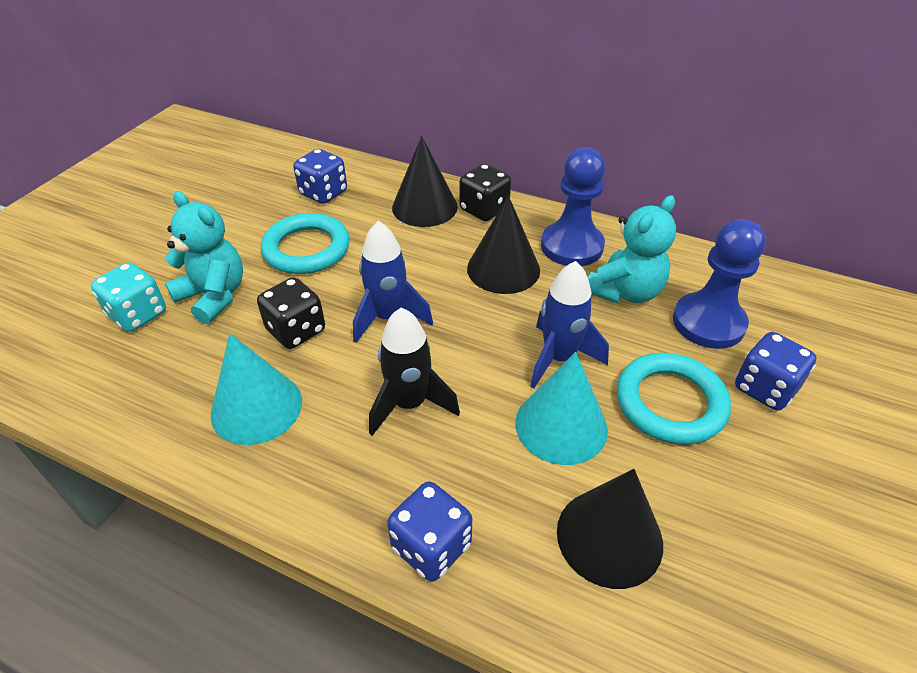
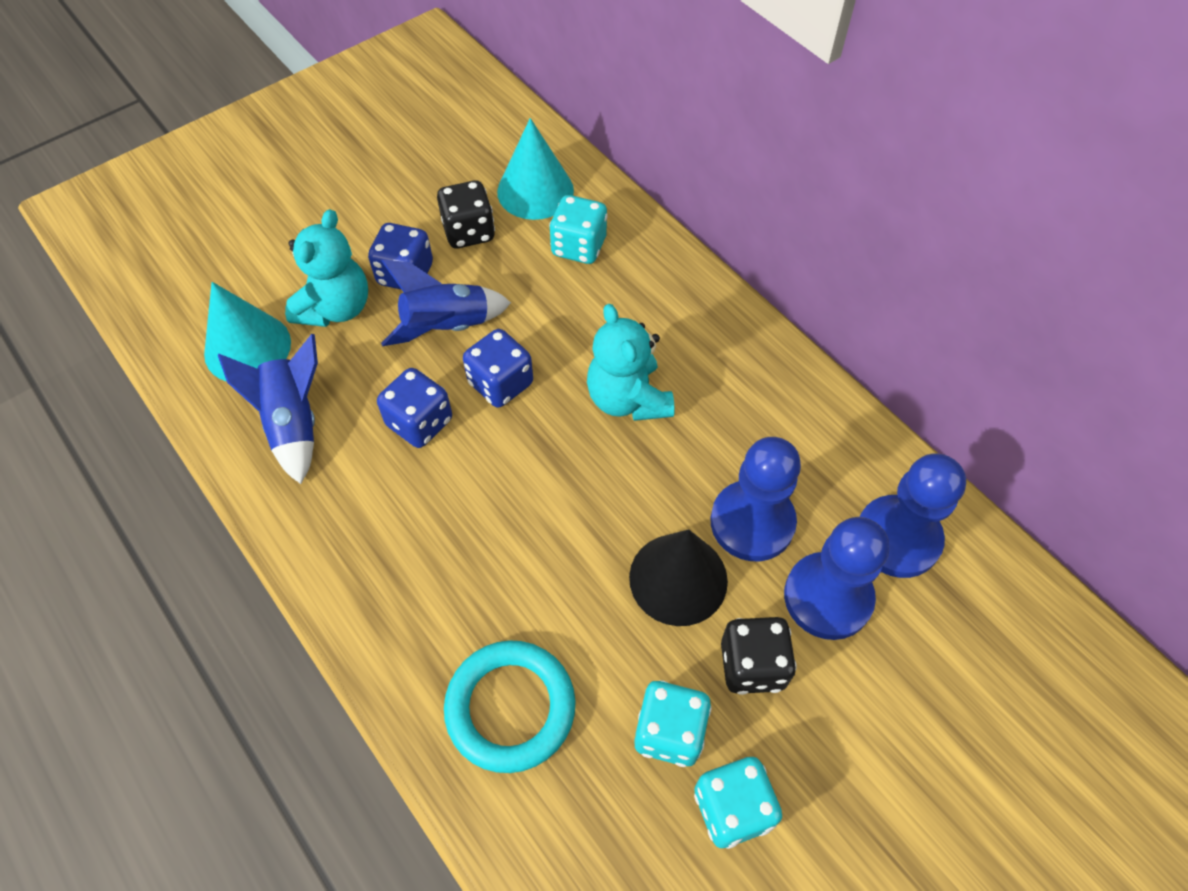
black cone: 3 -> 1
black rocket: 1 -> 0
blue pawn: 2 -> 3
turquoise dice: 1 -> 3
turquoise ring: 2 -> 1

